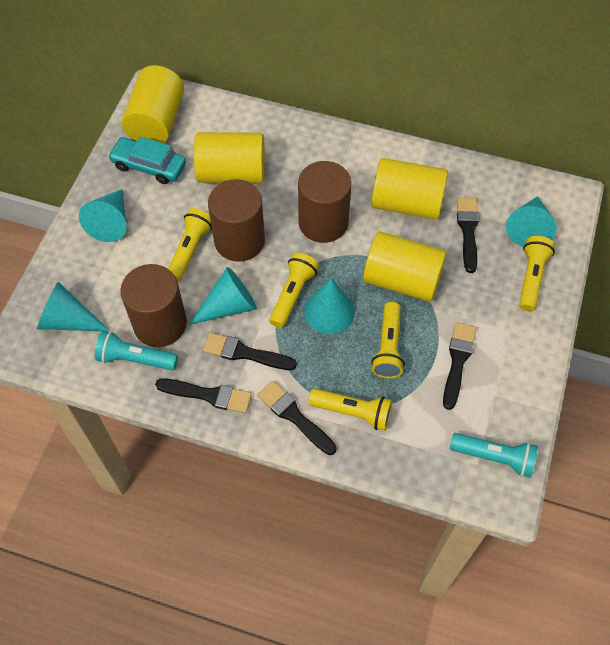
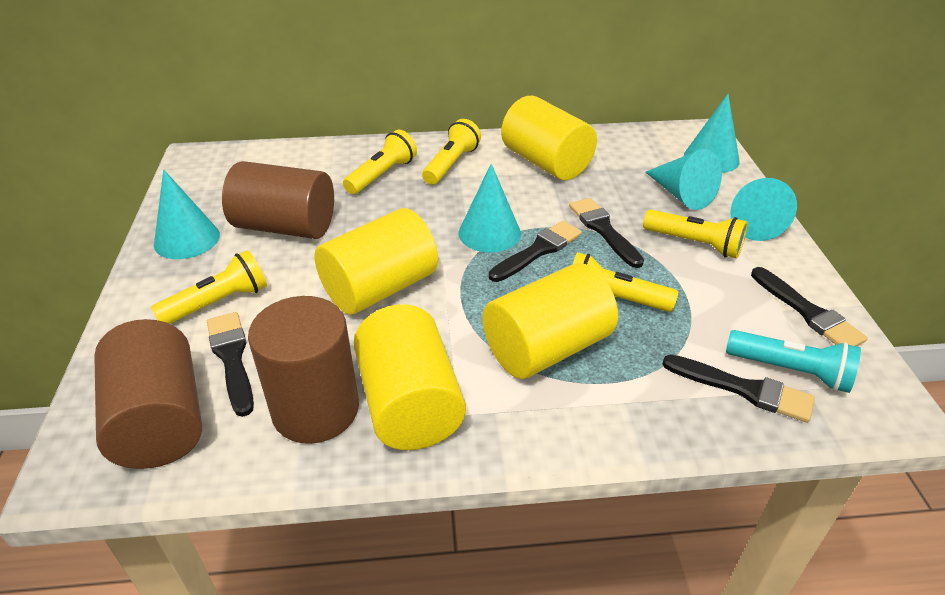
turquoise car: 1 -> 0
turquoise flashlight: 2 -> 1

